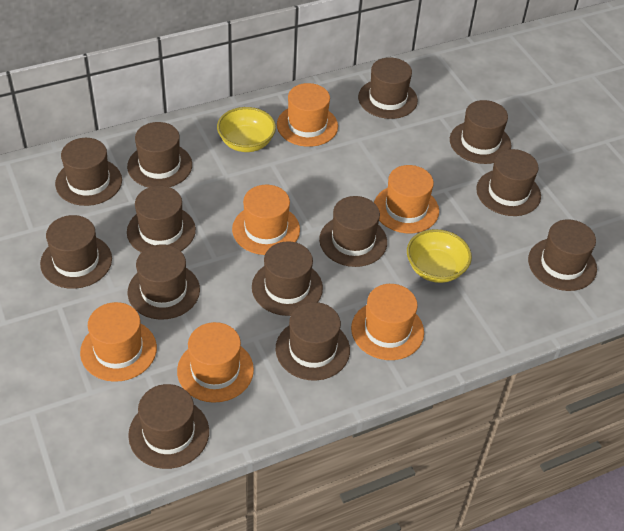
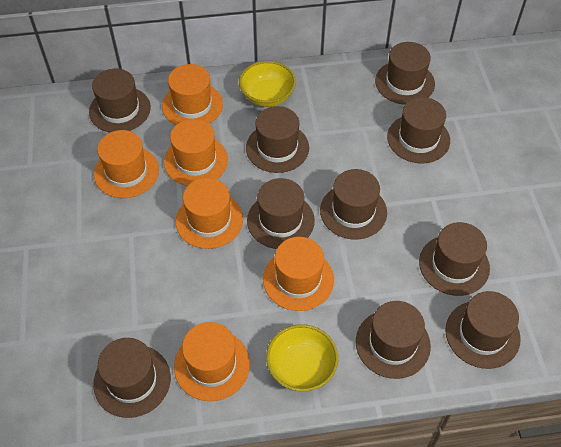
brown hat: 13 -> 10

